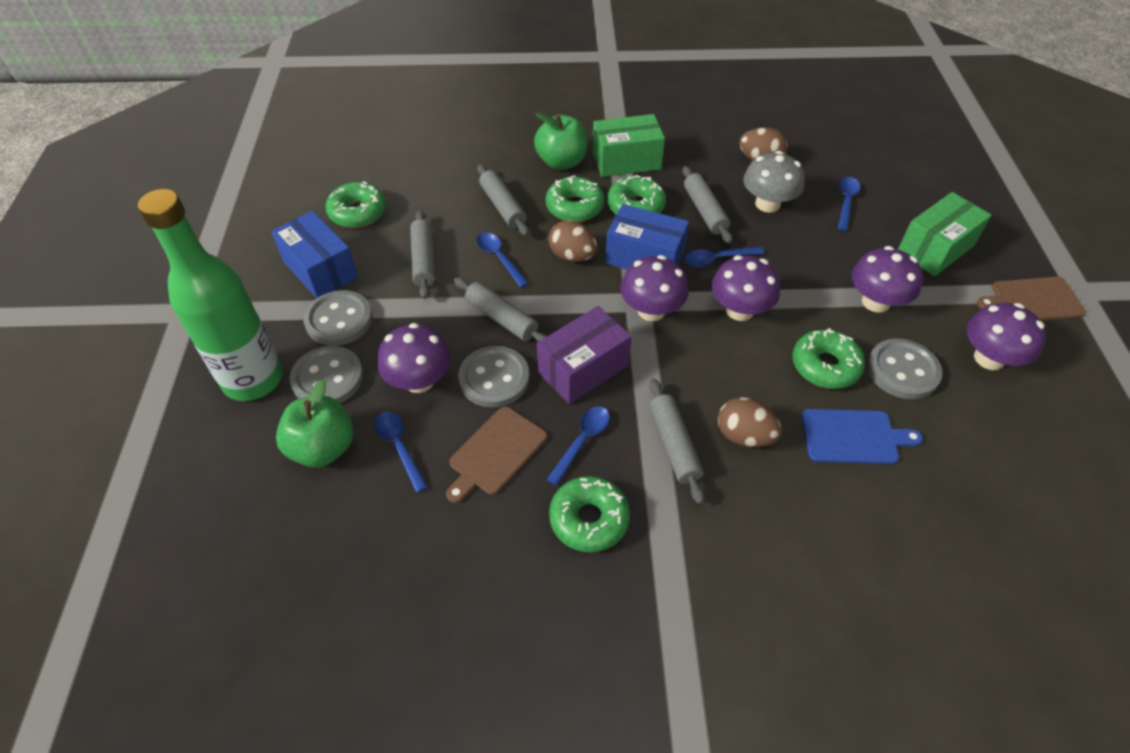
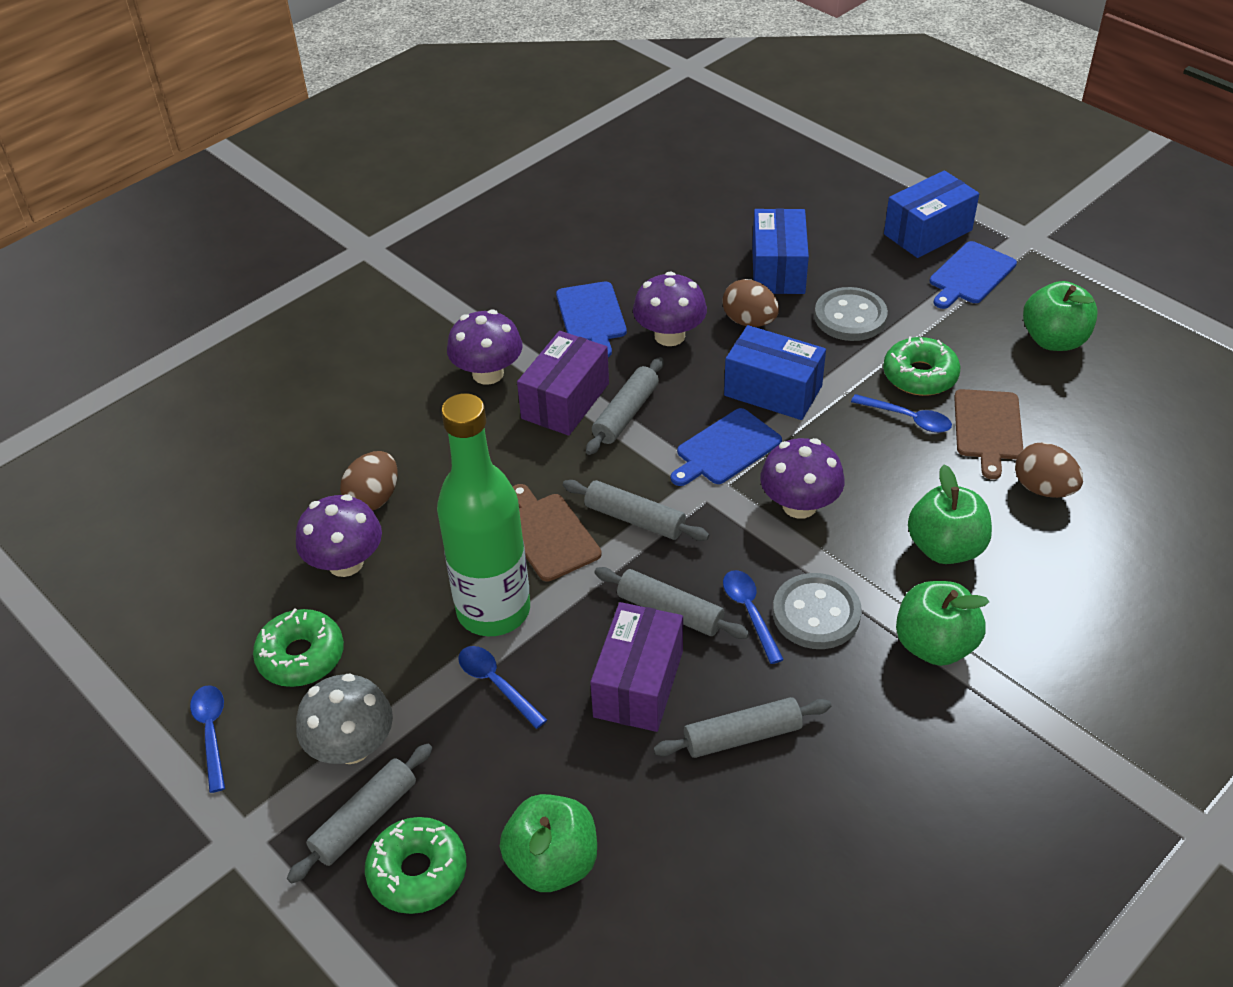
blue box: 2 -> 3
blue cutting board: 1 -> 3
blue spoon: 5 -> 4
green apple: 2 -> 4
green box: 2 -> 0
green donut: 5 -> 3
grey button: 4 -> 2
purple box: 1 -> 2
purple mushroom: 5 -> 4

